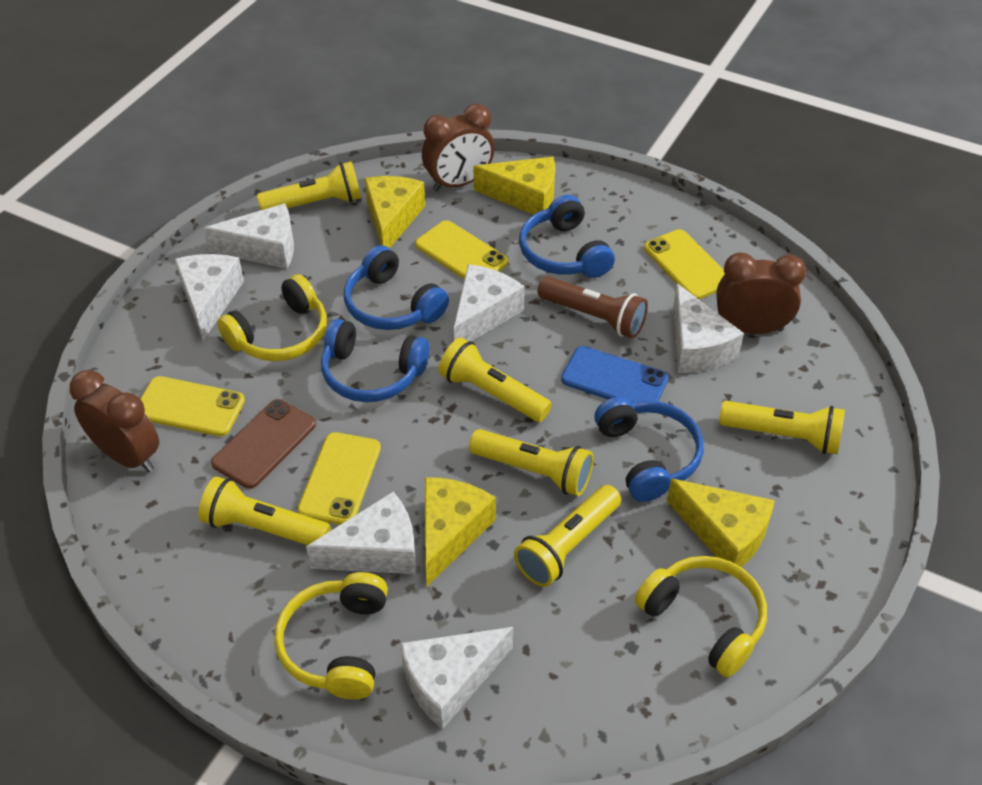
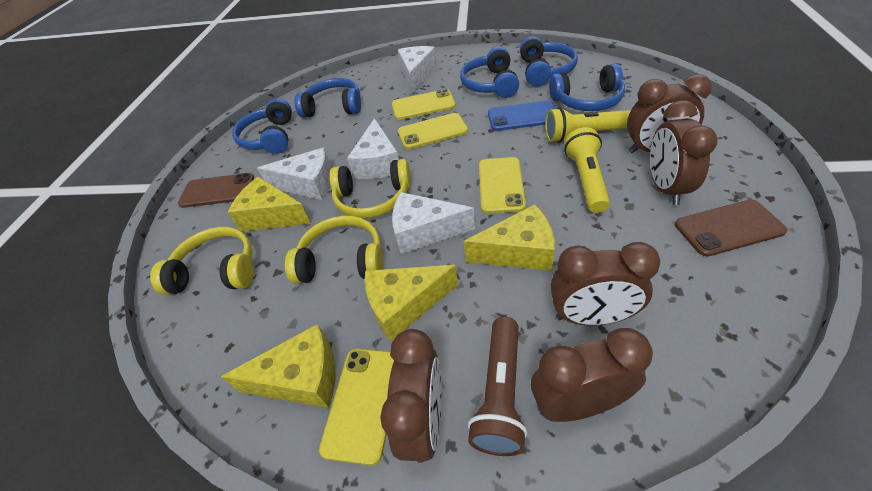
blue headphones: 4 -> 5
brown clock: 3 -> 5
brown phone: 1 -> 2
white cheese: 6 -> 4
yellow flashlight: 6 -> 2

